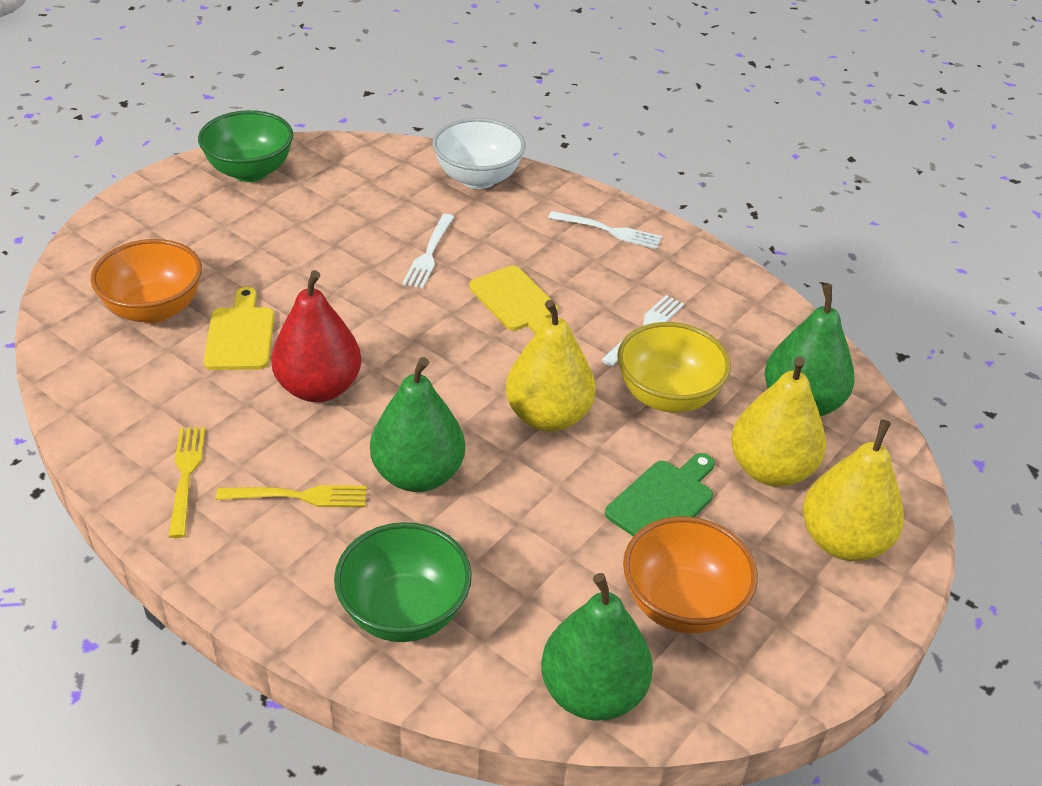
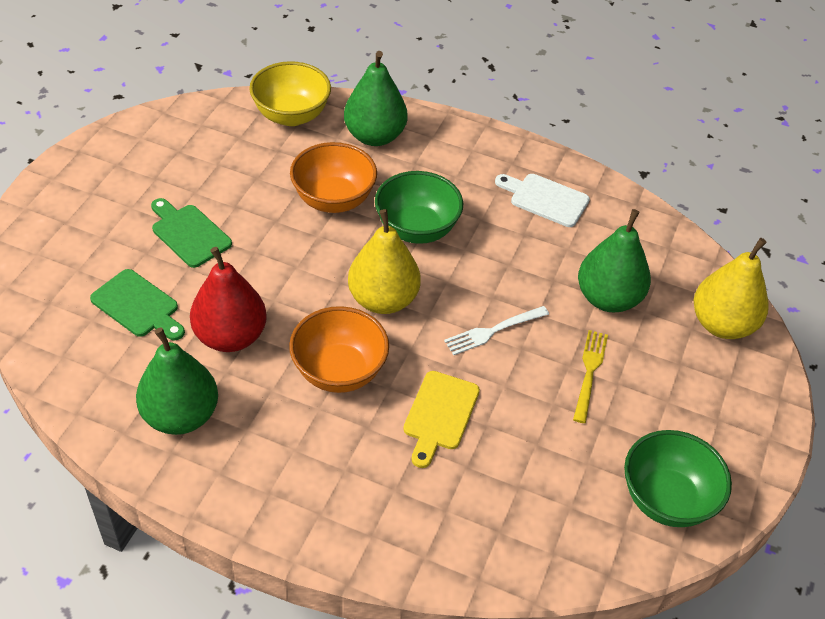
green cutting board: 1 -> 2
white bowl: 1 -> 0
white cutting board: 0 -> 1
white fork: 3 -> 1
yellow cutting board: 2 -> 1
yellow fork: 2 -> 1
yellow pear: 3 -> 2

